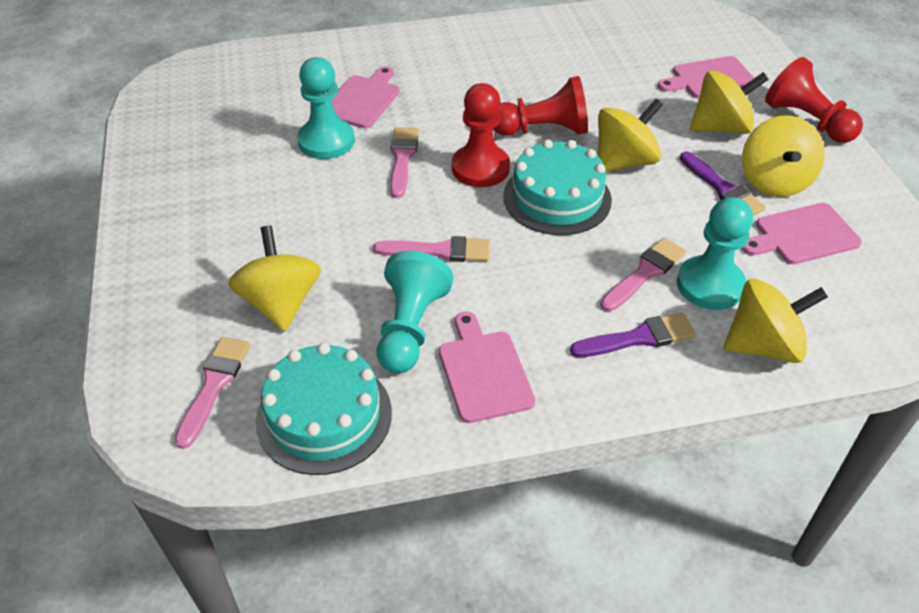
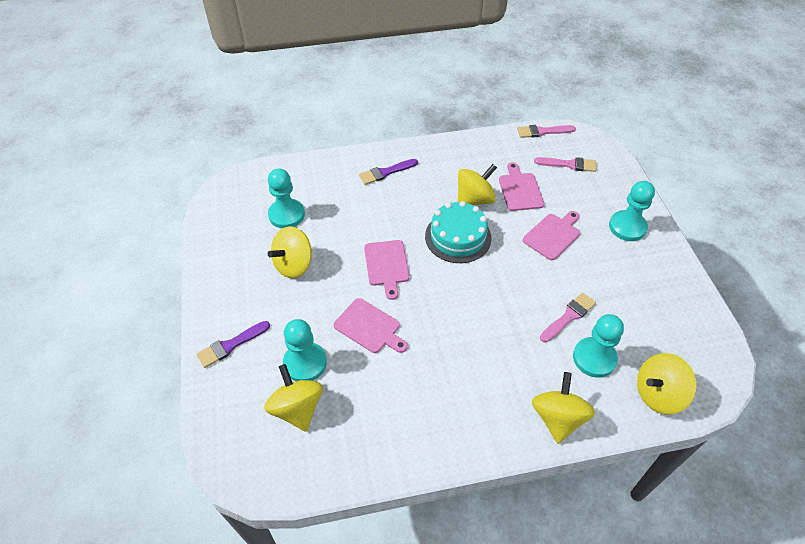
pink brush: 4 -> 3
red pawn: 3 -> 0
turquoise cake: 2 -> 1
turquoise pawn: 3 -> 4

